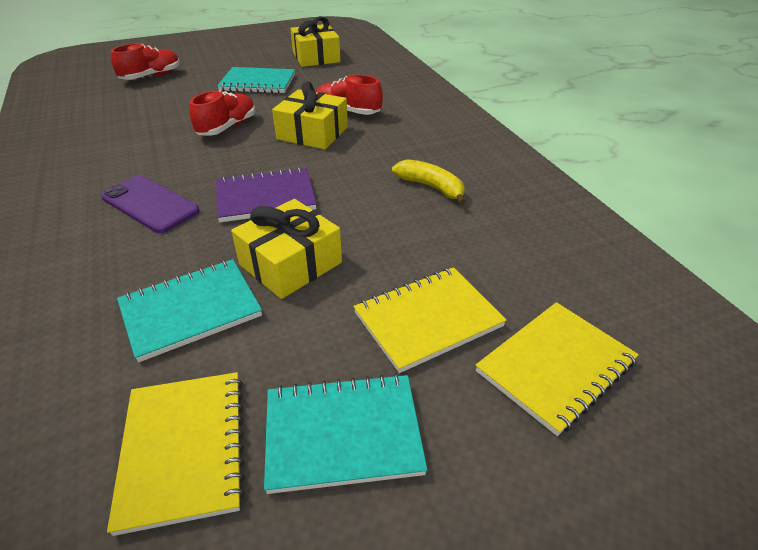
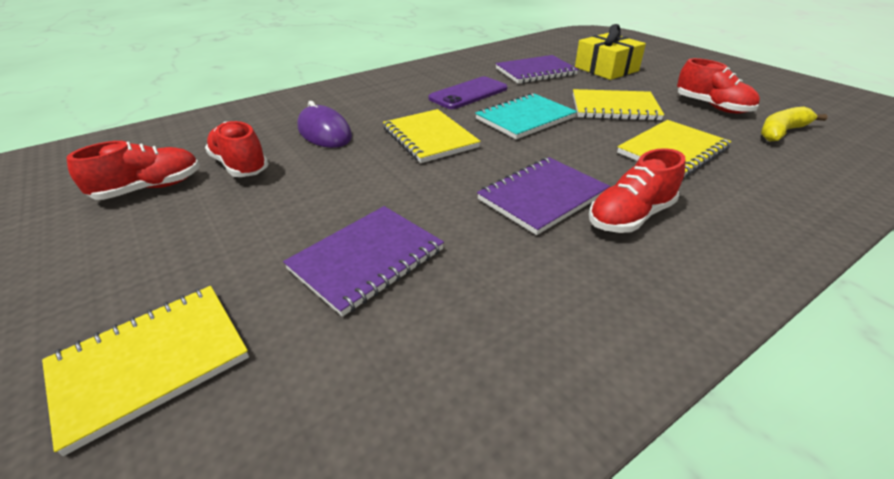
purple mouse: 0 -> 1
purple notebook: 1 -> 3
red shoe: 3 -> 4
turquoise notebook: 3 -> 1
yellow gift: 3 -> 1
yellow notebook: 3 -> 4

